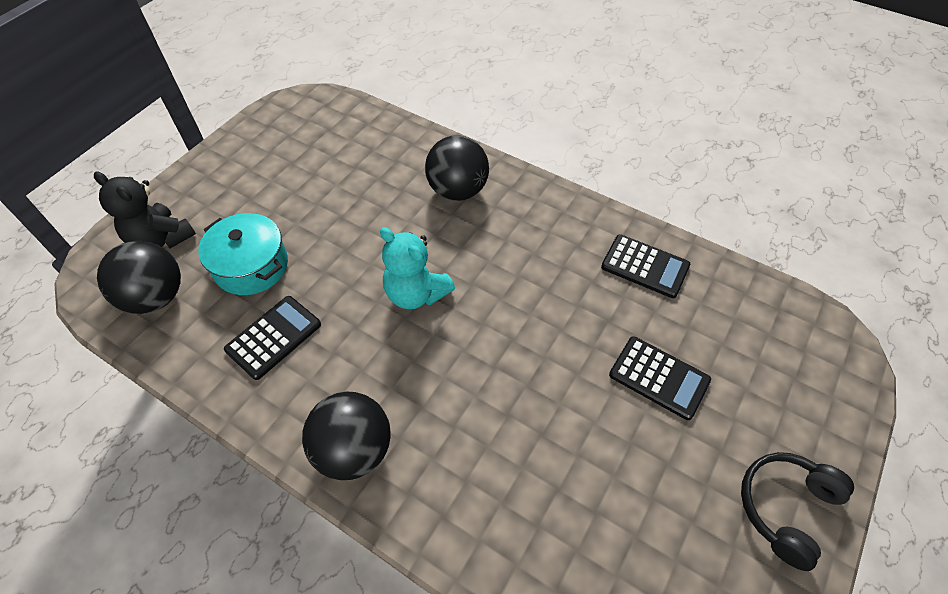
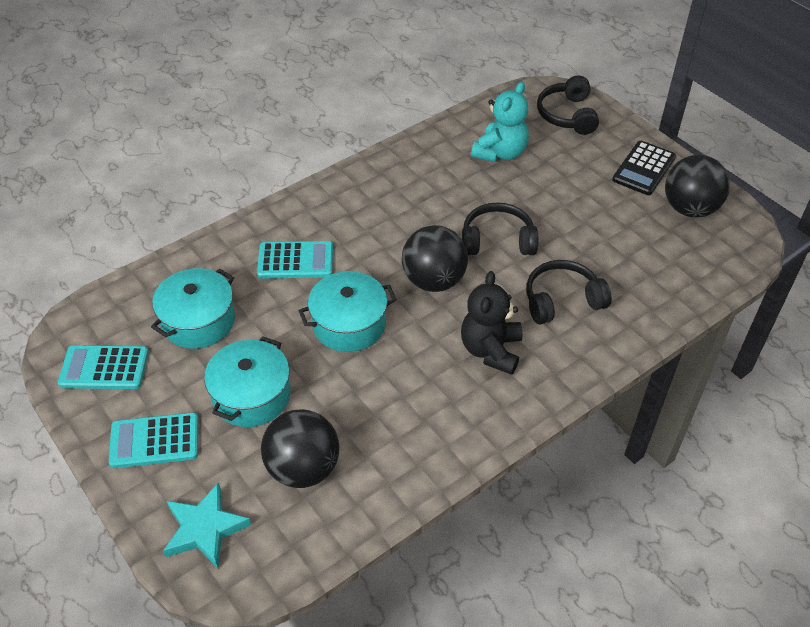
black calculator: 3 -> 1
black headphones: 1 -> 3
turquoise calculator: 0 -> 3
turquoise pot: 1 -> 3
turquoise star: 0 -> 1

